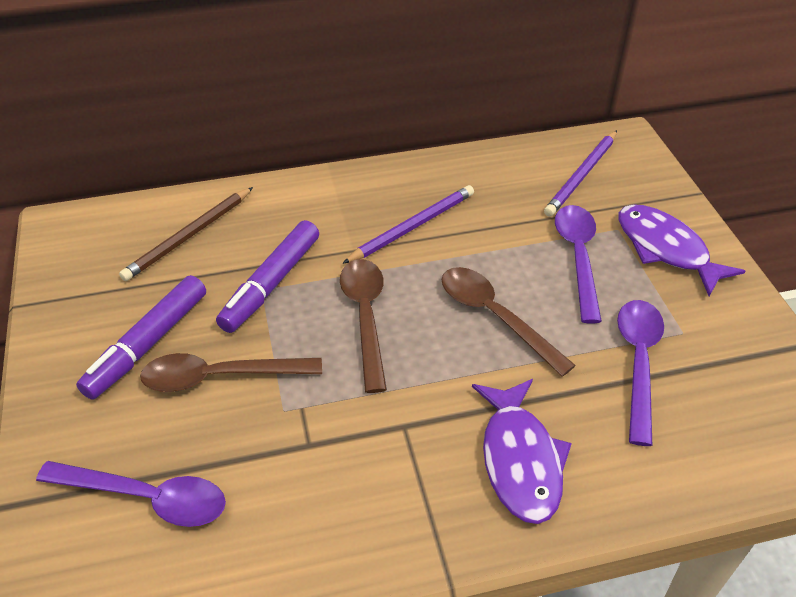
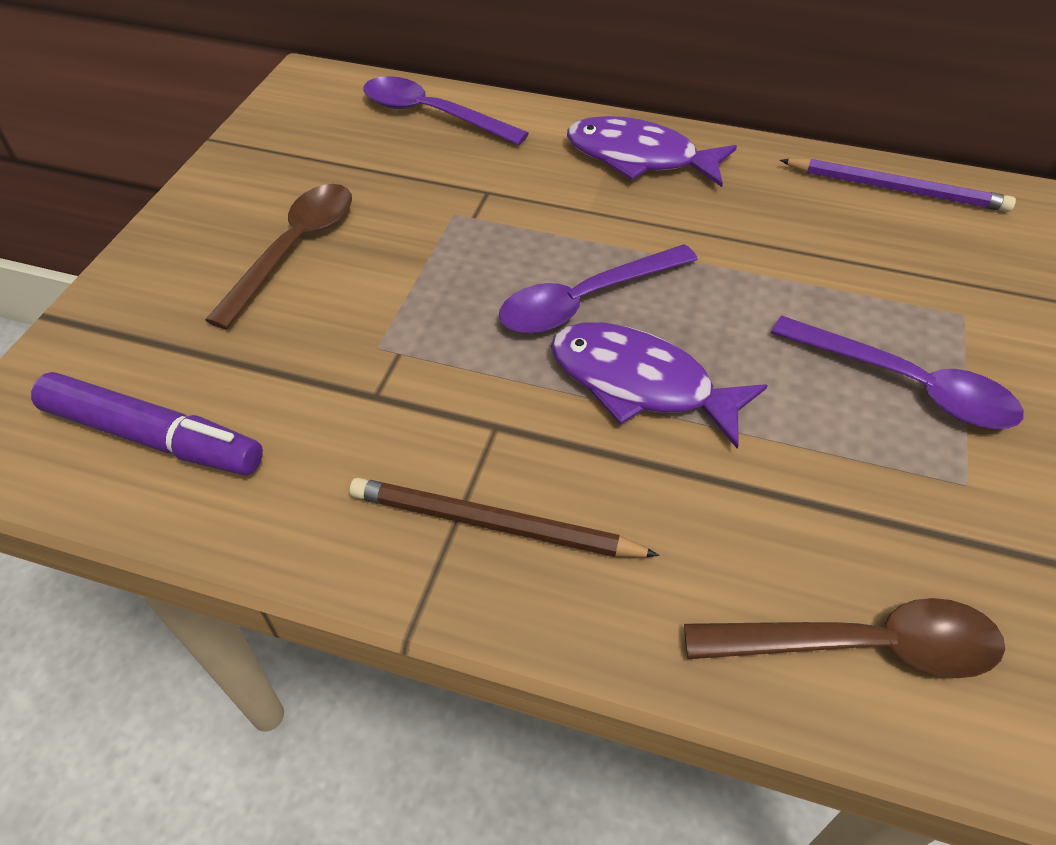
brown spoon: 3 -> 2
purple marker: 2 -> 1
purple pencil: 2 -> 1

